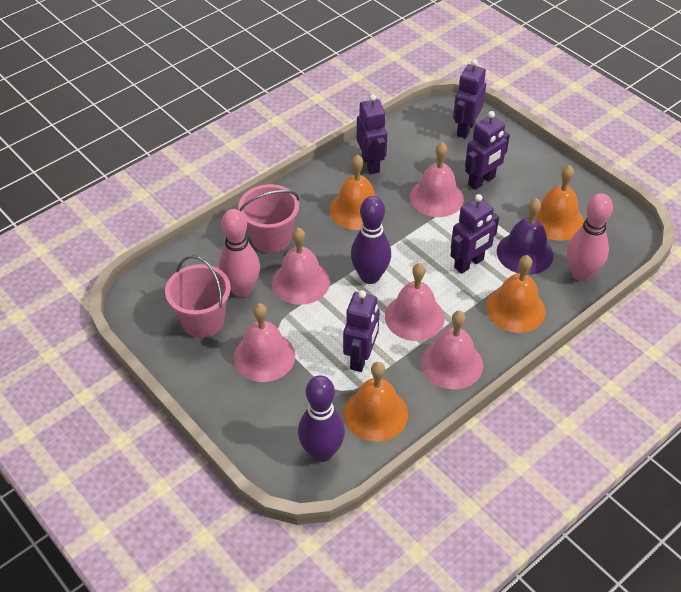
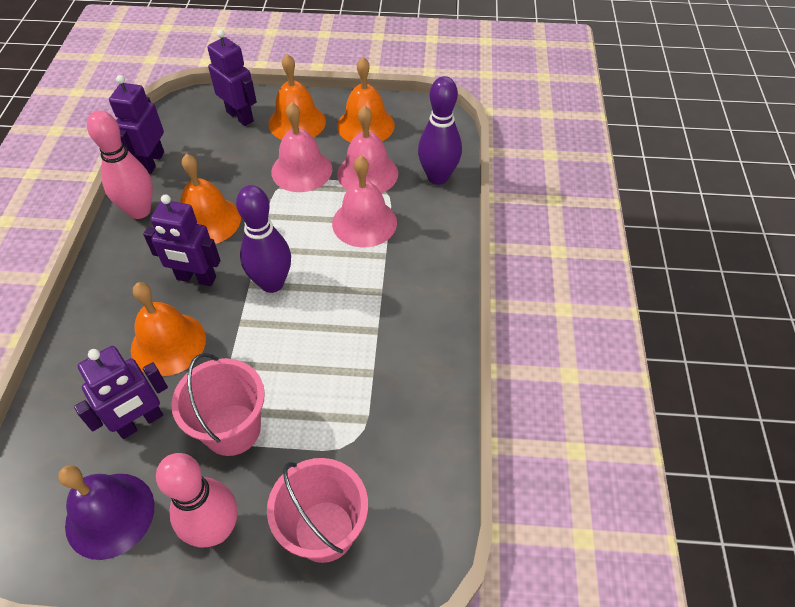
pink bell: 5 -> 3
purple robot: 5 -> 4

